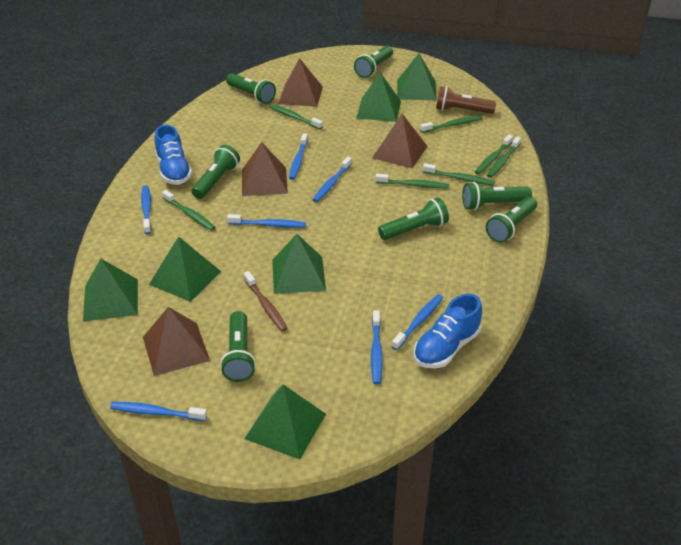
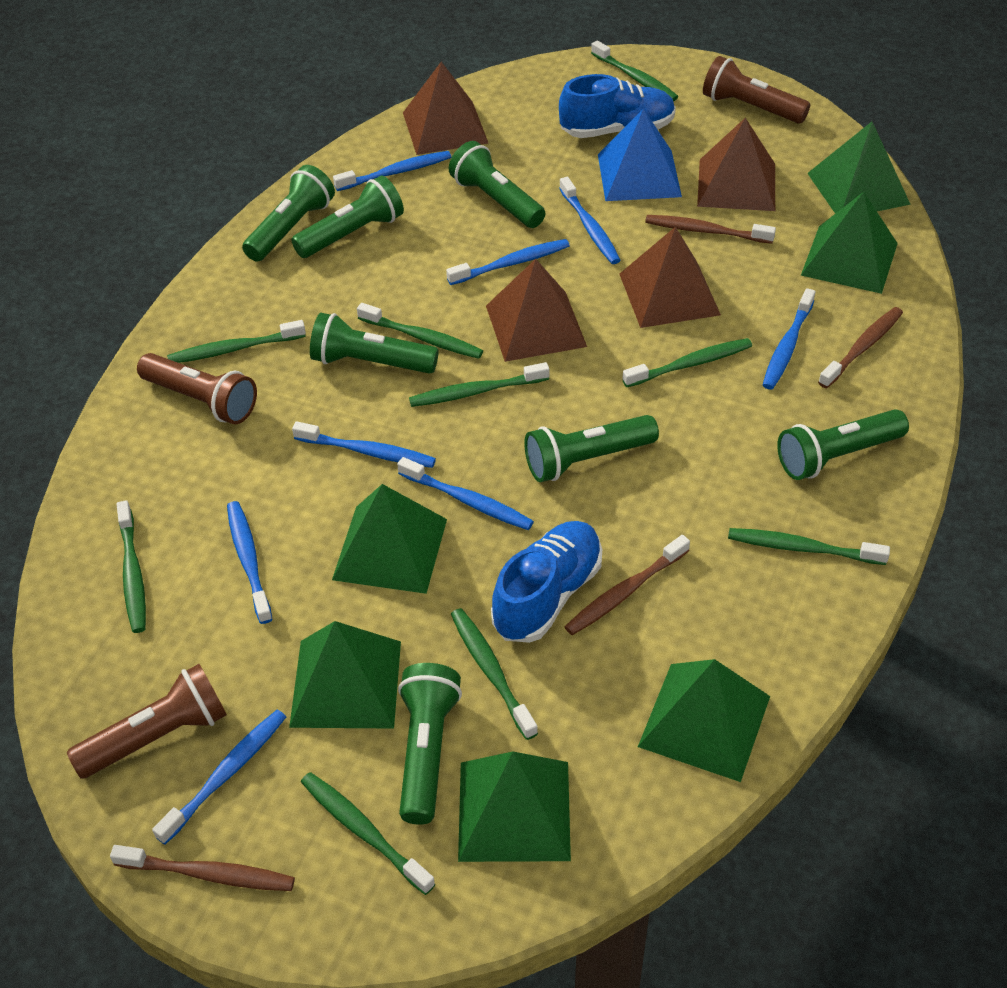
blue pyramid: 0 -> 1
blue toothbrush: 7 -> 8
brown flashlight: 1 -> 3
brown toothbrush: 1 -> 4
green toothbrush: 7 -> 9

